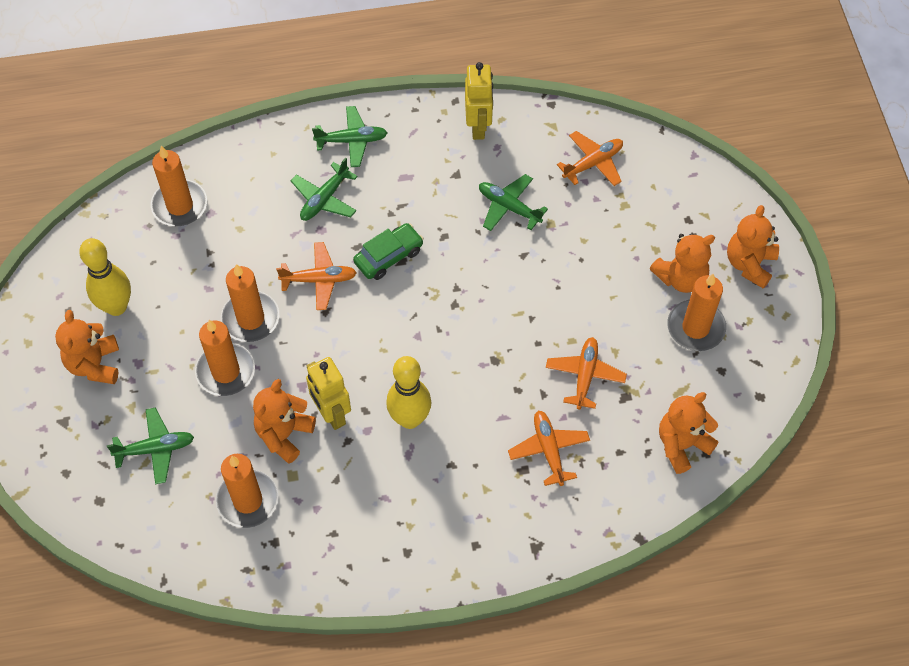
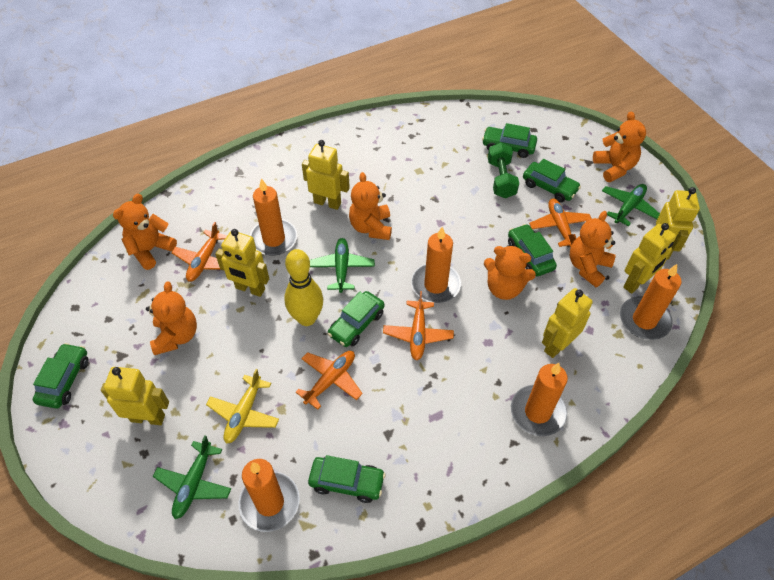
green car: 1 -> 6
green dumbbell: 0 -> 1
green plane: 4 -> 3
orange teddy bear: 5 -> 6
yellow bowling pin: 2 -> 1
yellow plane: 0 -> 1
yellow robot: 2 -> 6

